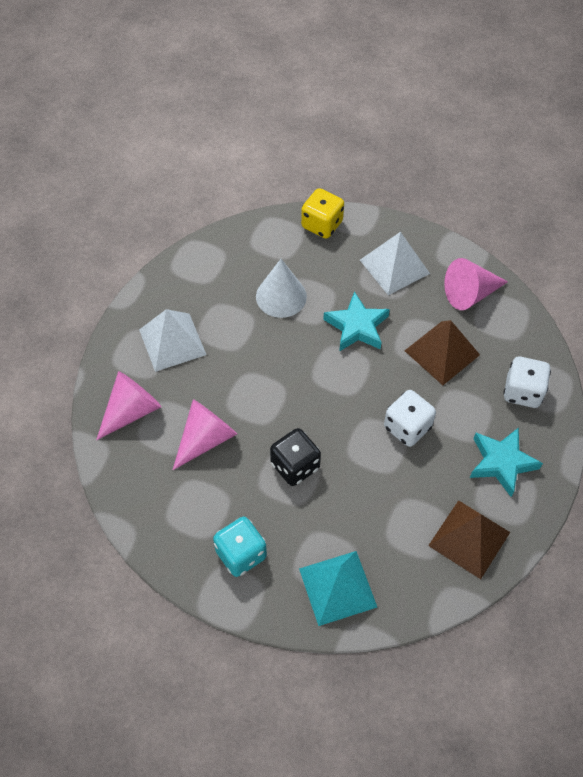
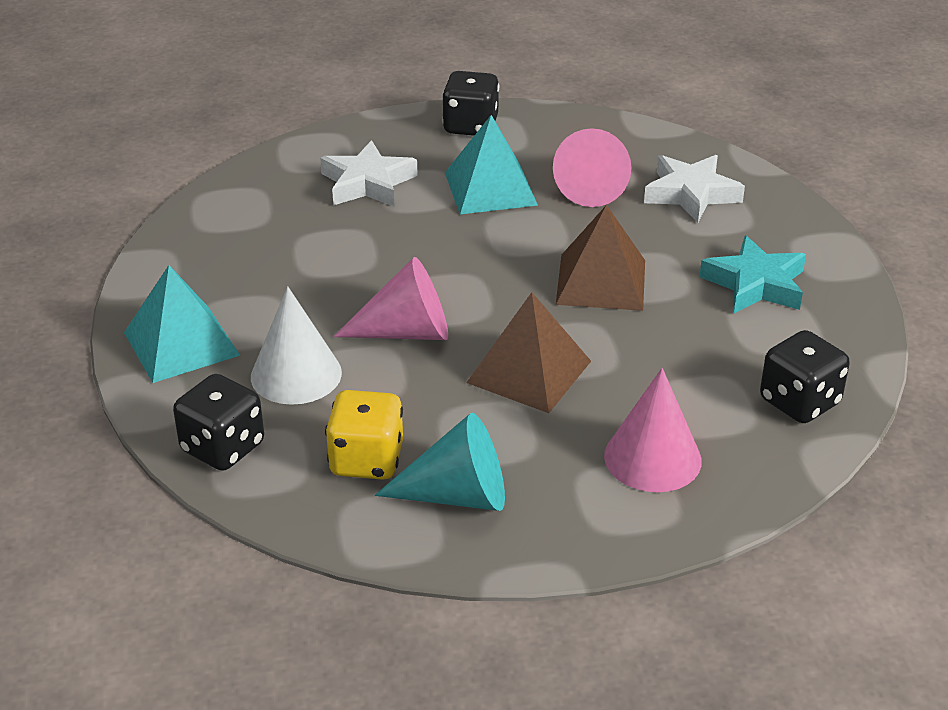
black dice: 1 -> 3
turquoise cone: 0 -> 1
turquoise dice: 1 -> 0
turquoise pyramid: 1 -> 2
turquoise star: 2 -> 1
white dice: 2 -> 0
white pyramid: 2 -> 0
white star: 0 -> 2

